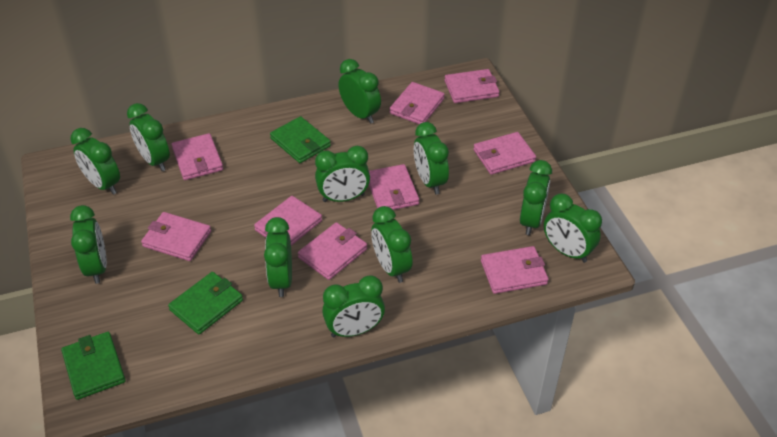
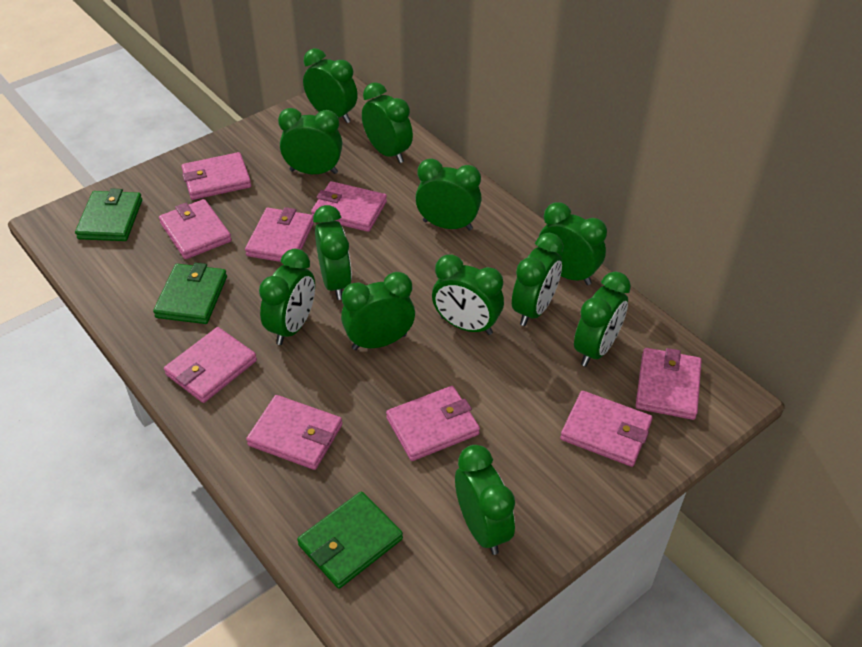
green clock: 11 -> 12

